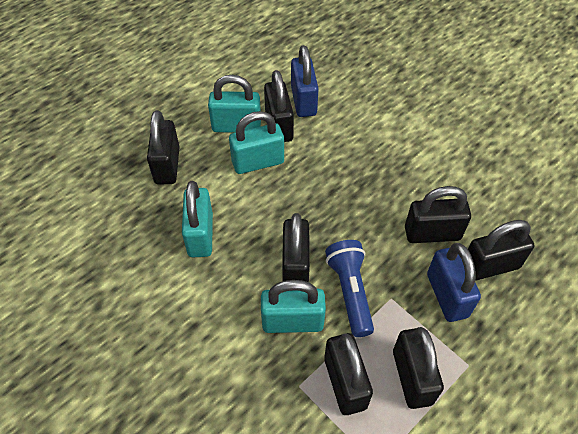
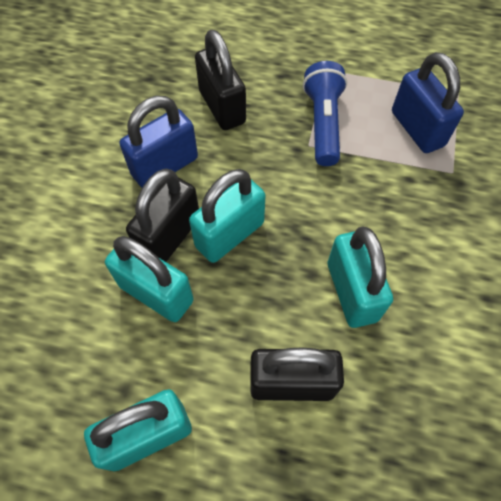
black padlock: 7 -> 3

